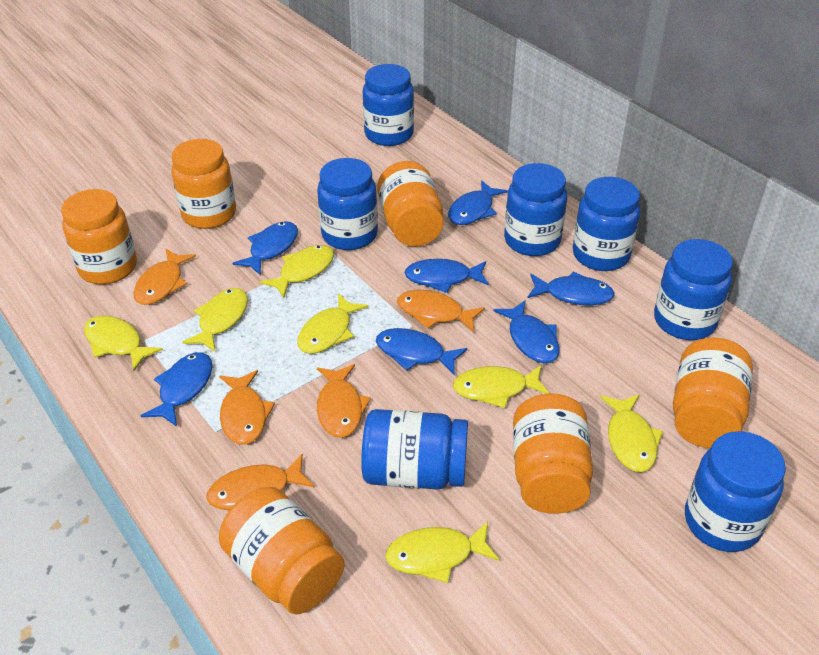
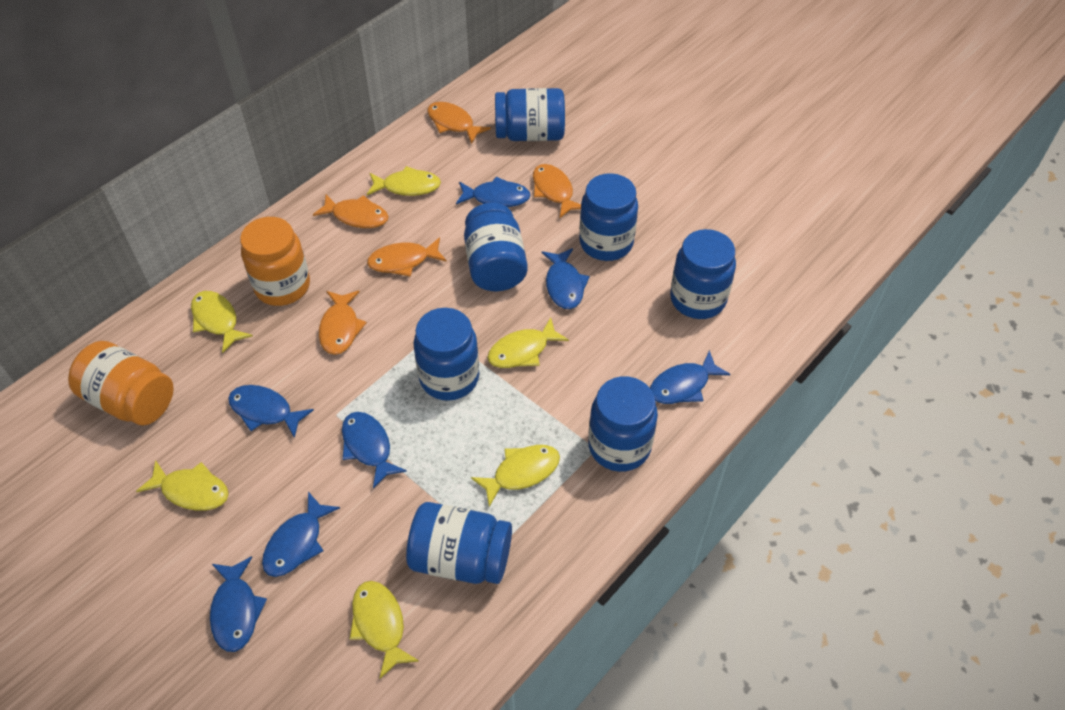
orange jar: 6 -> 2
yellow fish: 7 -> 6

